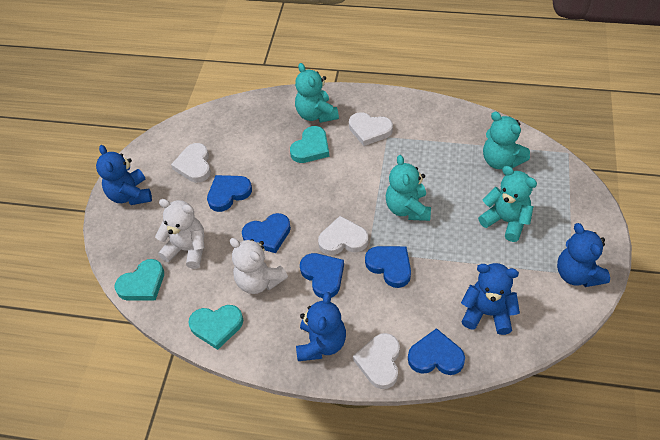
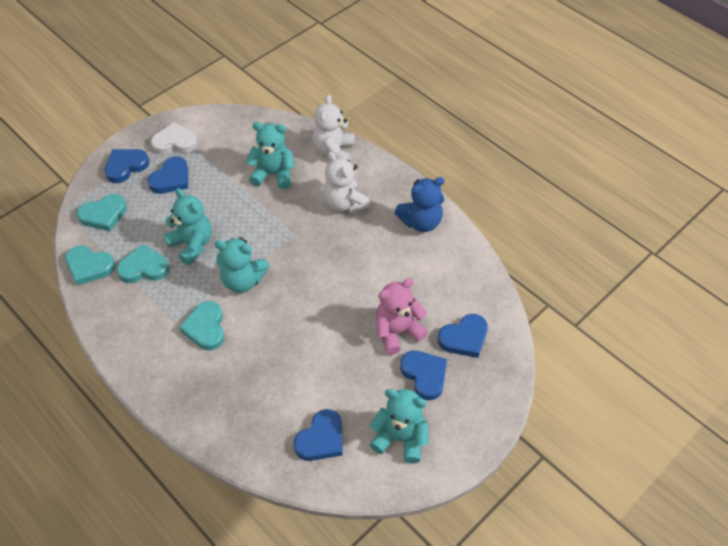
blue teddy bear: 4 -> 1
pink teddy bear: 0 -> 1
turquoise heart: 3 -> 4
white heart: 4 -> 1

